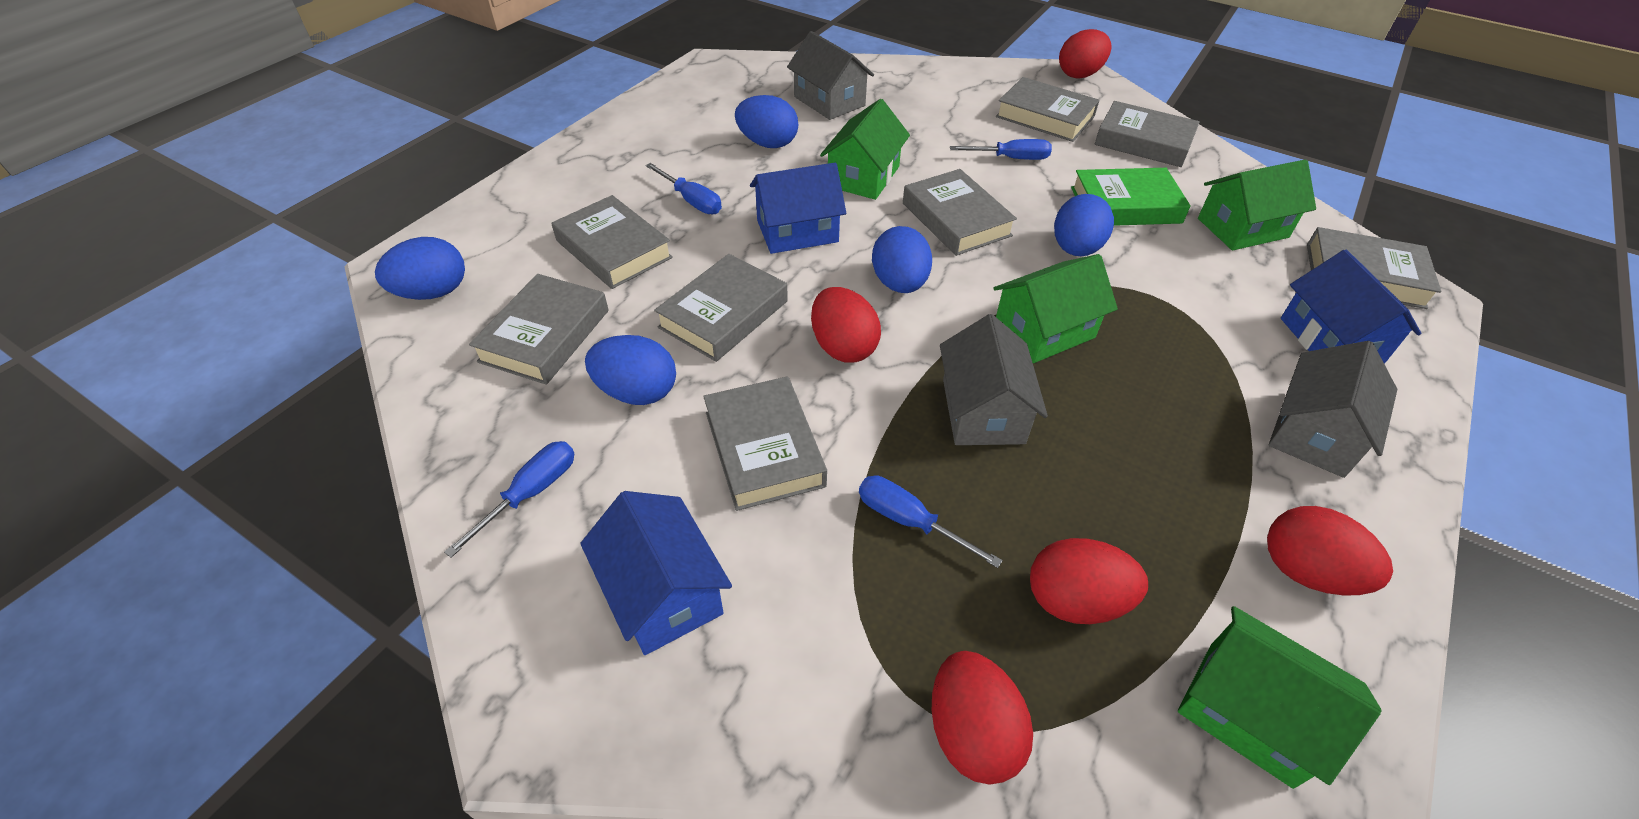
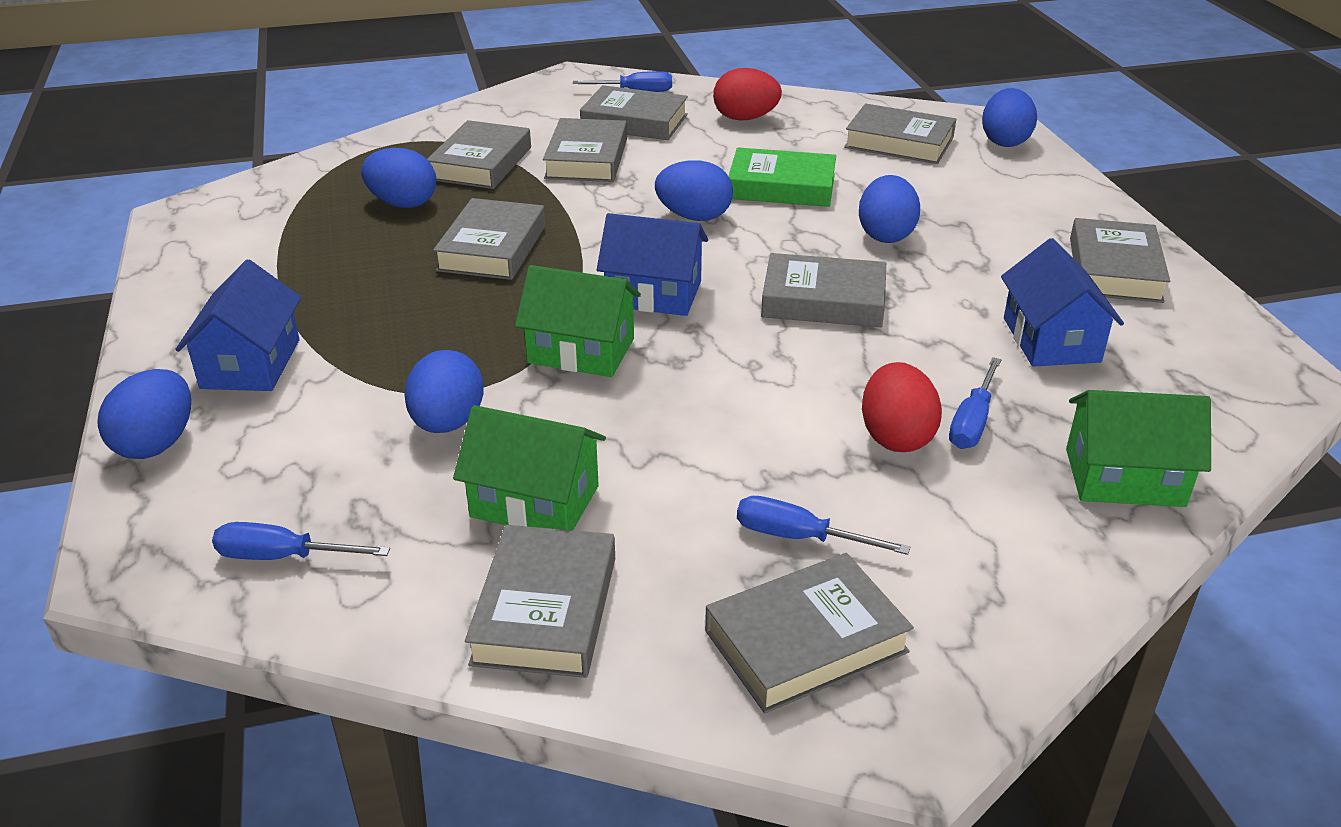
blue egg: 5 -> 6
green house: 4 -> 3
grey book: 8 -> 9
grey house: 3 -> 0
red egg: 5 -> 2

